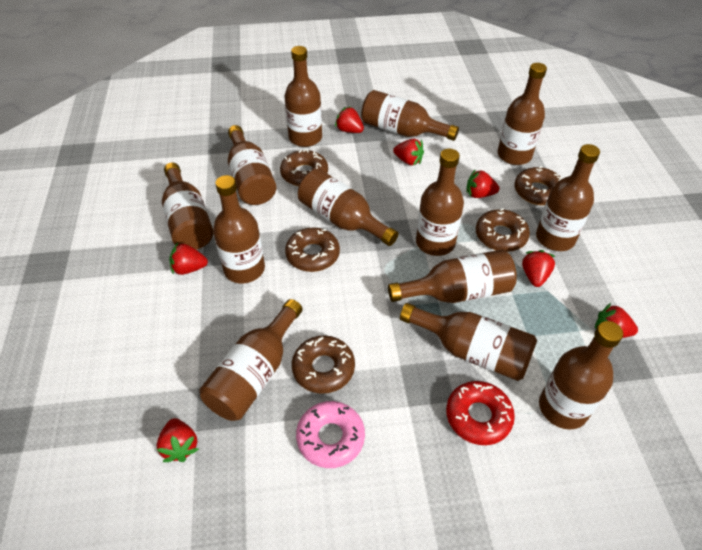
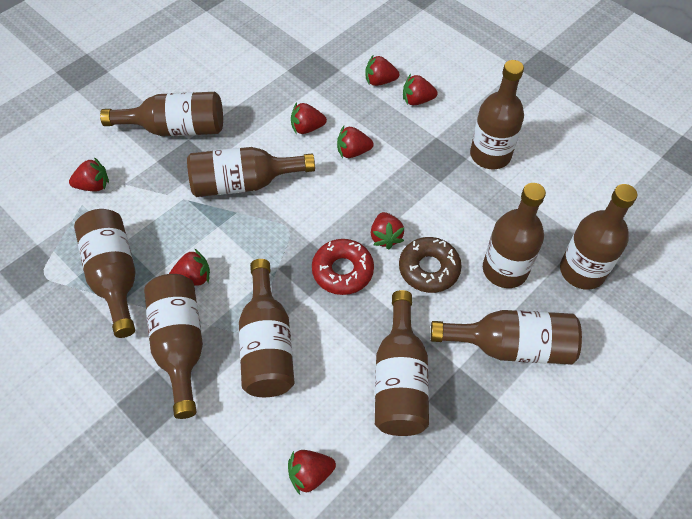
brown bottle: 13 -> 10
brown donut: 5 -> 1
pink donut: 1 -> 0
red strawberry: 7 -> 8

